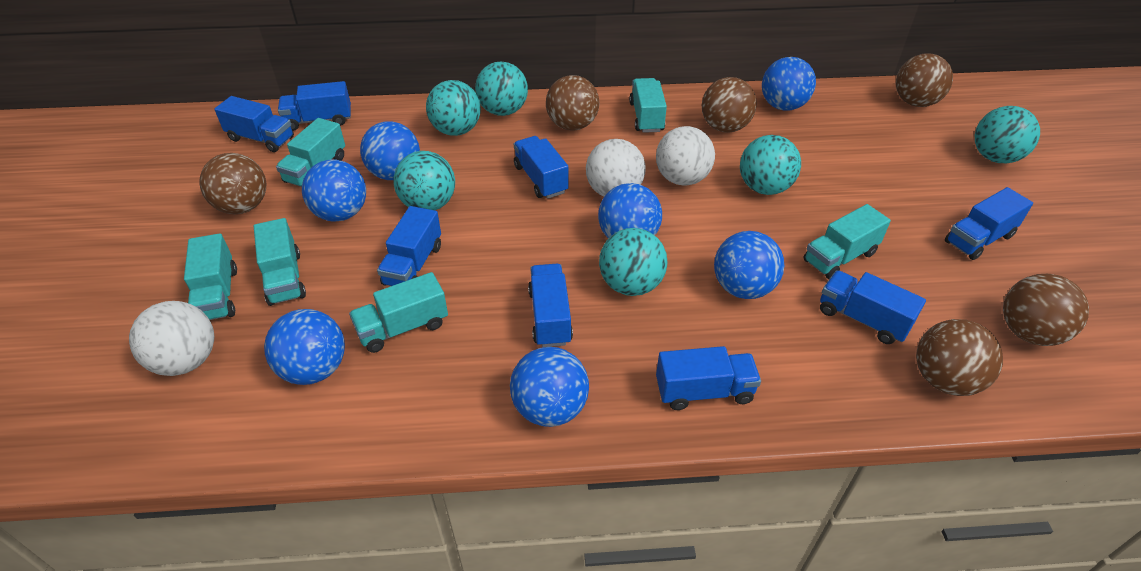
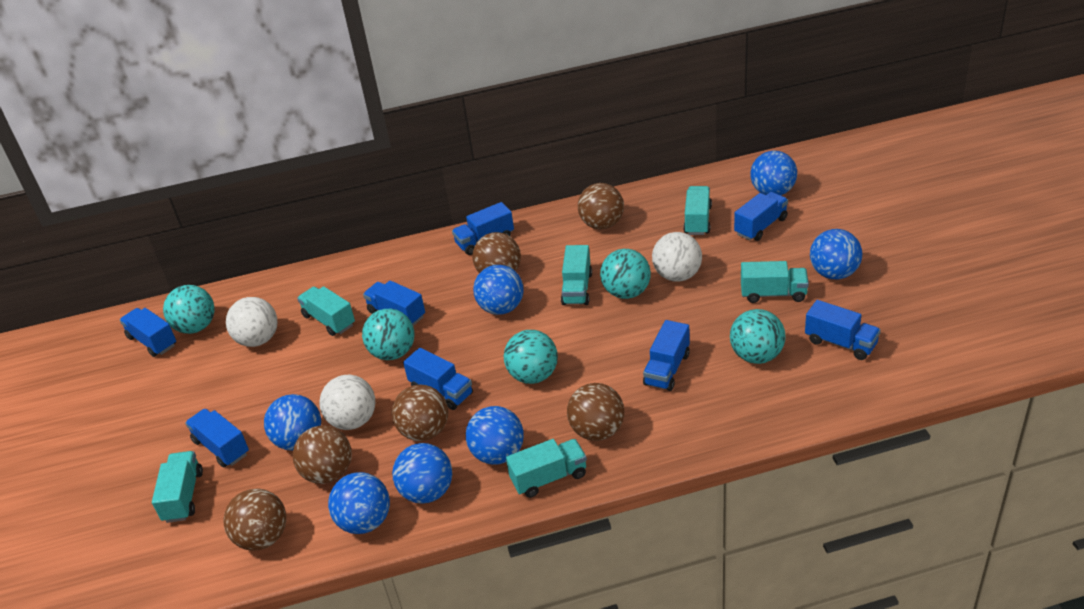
turquoise ball: 6 -> 5

